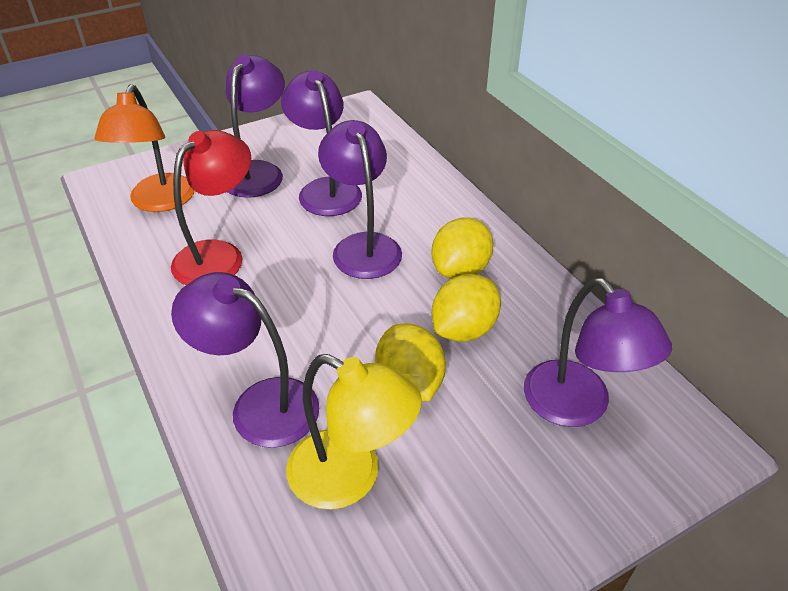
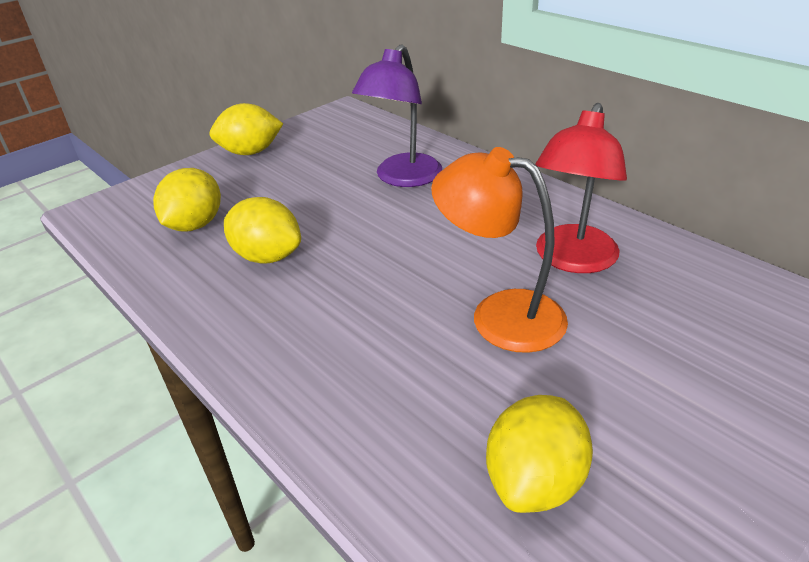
purple lamp: 5 -> 1
yellow lamp: 1 -> 0
yellow lemon: 3 -> 4

